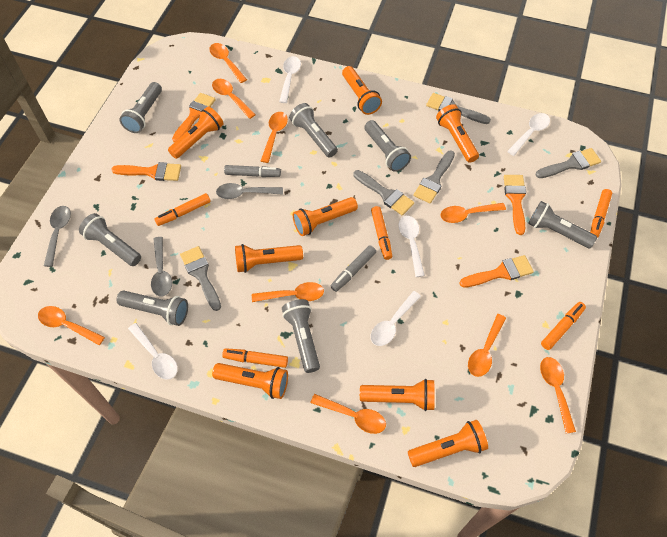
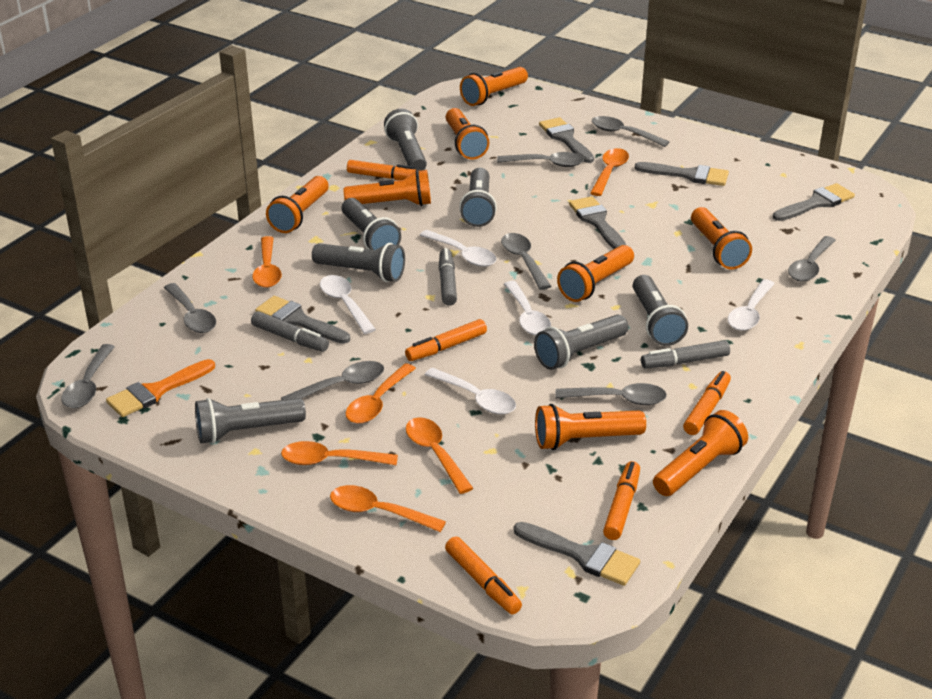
grey brush: 5 -> 6
grey marker: 2 -> 3
grey spoon: 3 -> 8
orange brush: 4 -> 1
orange spoon: 9 -> 6

